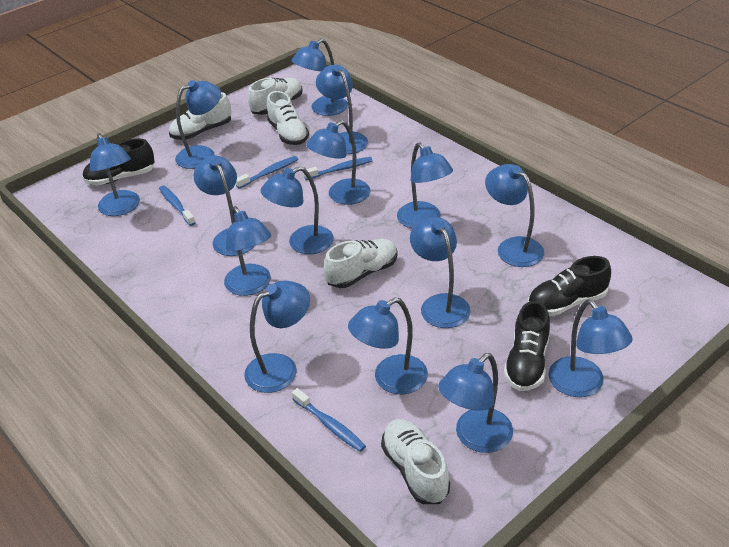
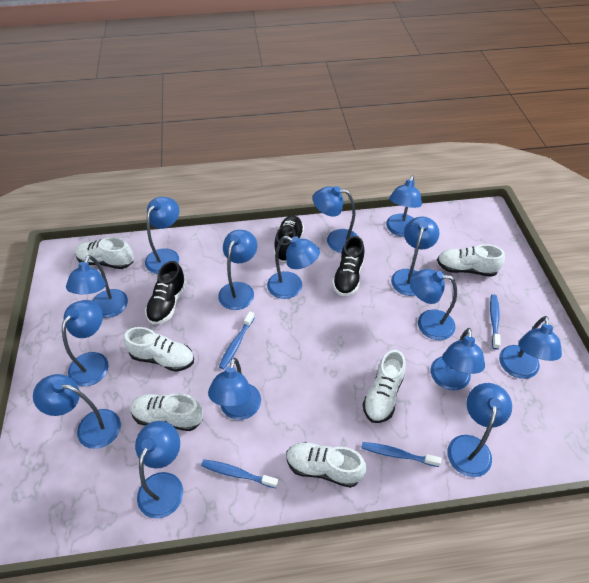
white shoe: 5 -> 6

